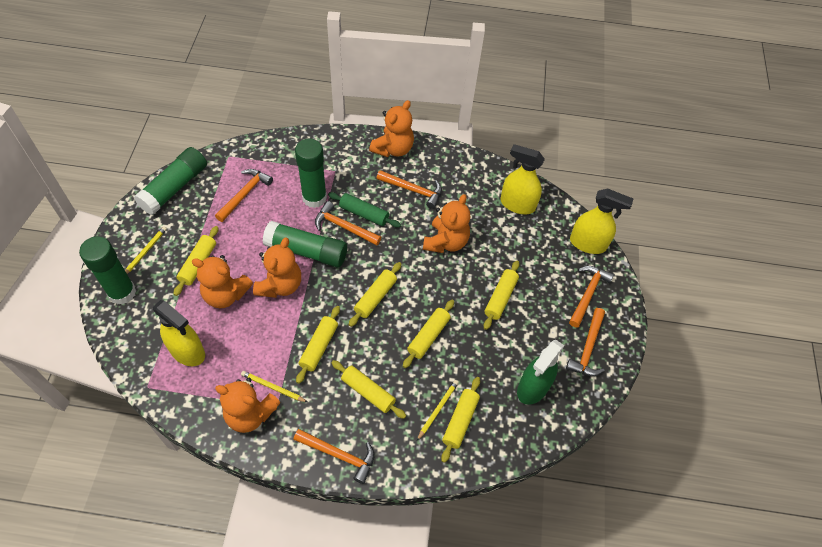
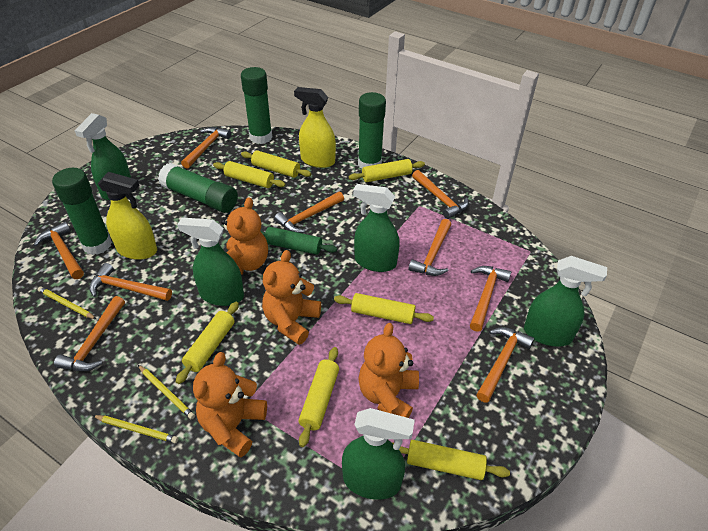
green spray bottle: 1 -> 5
orange hammer: 6 -> 9
orange teddy bear: 5 -> 4
yellow spray bottle: 3 -> 2

